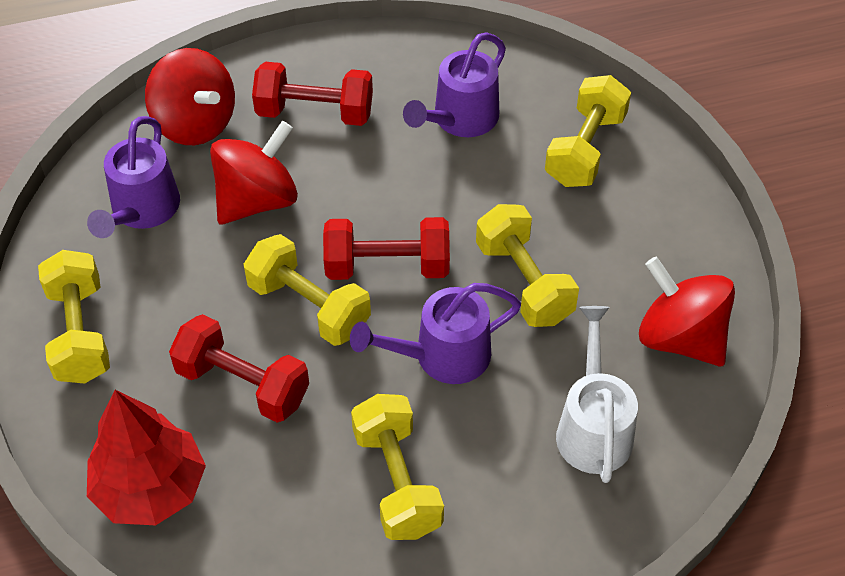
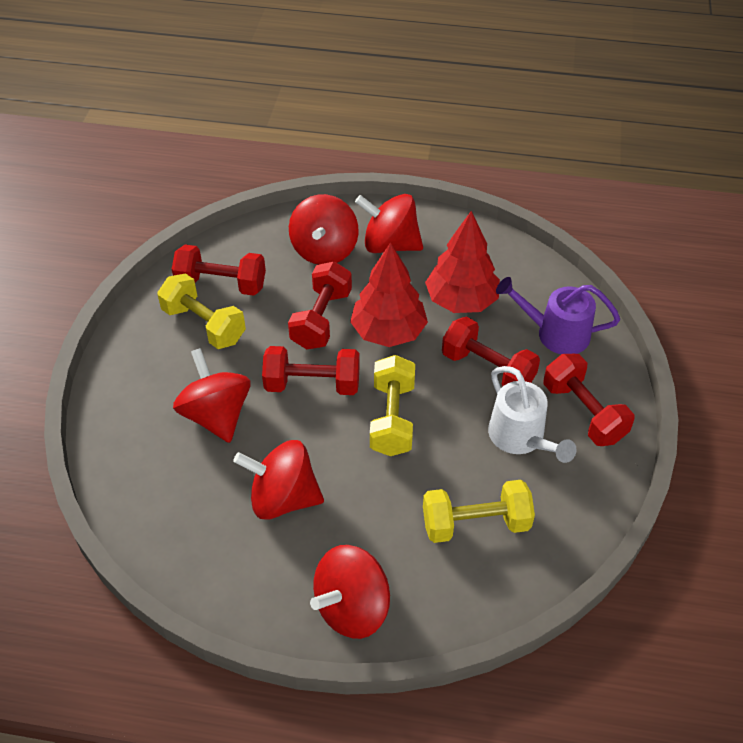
purple watering can: 3 -> 1
red dumbbell: 3 -> 5
red spinning top: 3 -> 5
red tree: 1 -> 2
yellow dumbbell: 5 -> 3

